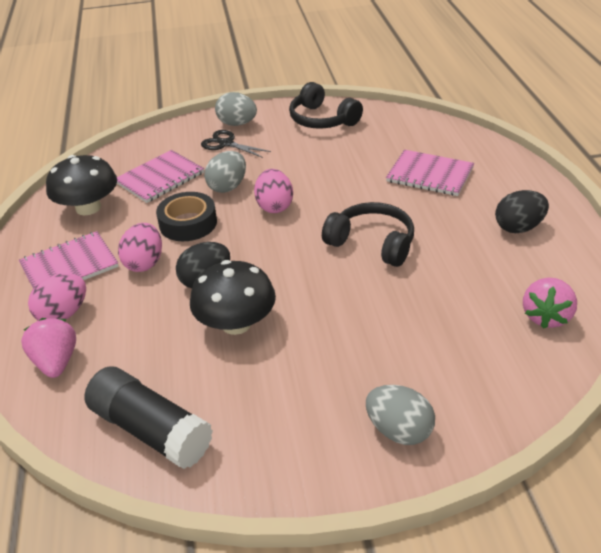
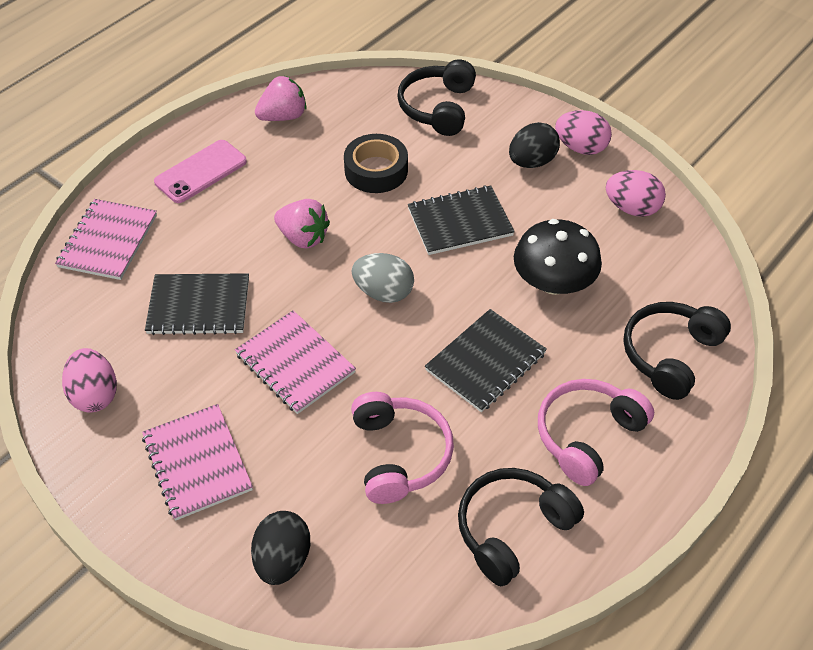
black glue stick: 1 -> 0
black headphones: 2 -> 3
black mushroom: 2 -> 1
black notebook: 0 -> 3
black scissors: 1 -> 0
grey egg: 3 -> 1
pink headphones: 0 -> 2
pink phone: 0 -> 1

